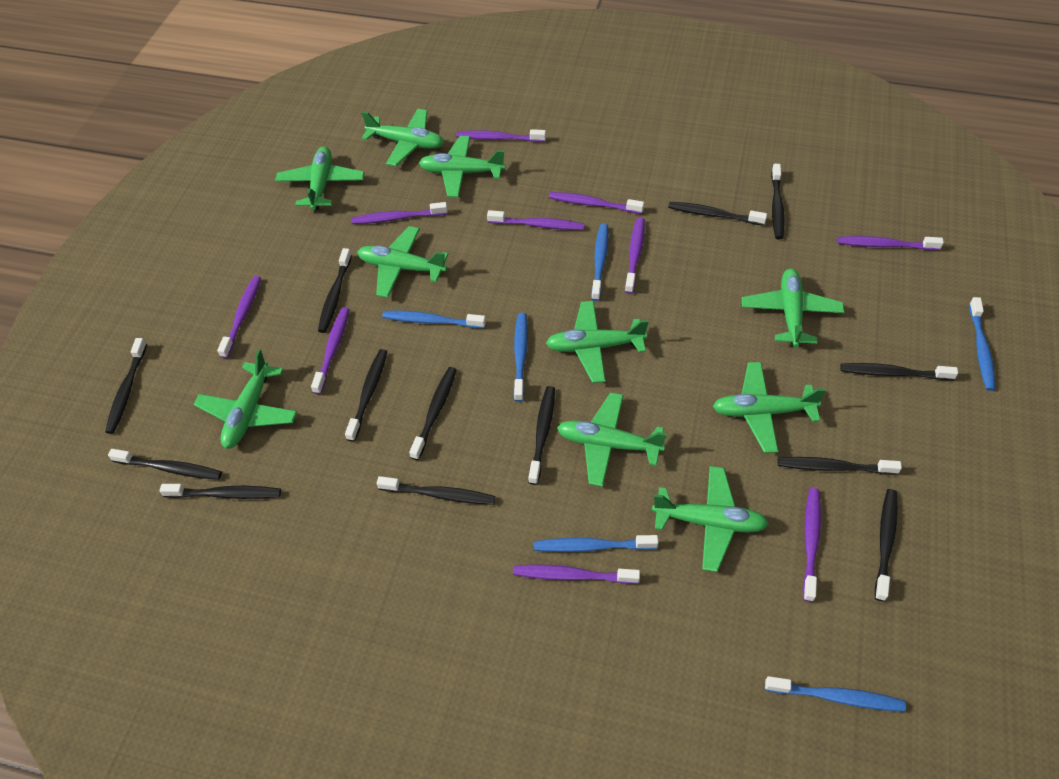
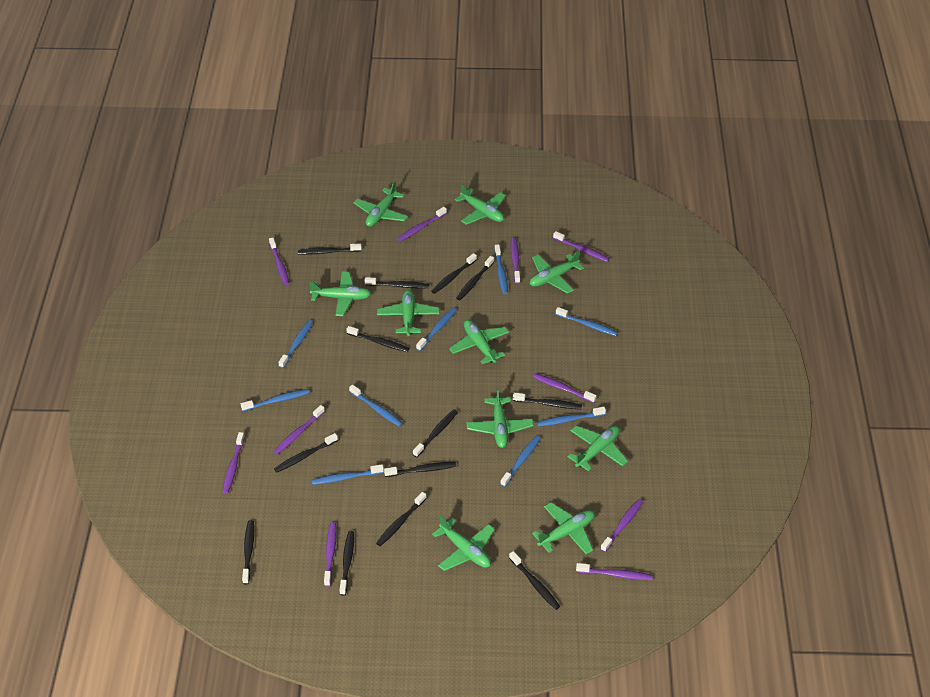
blue toothbrush: 6 -> 9

